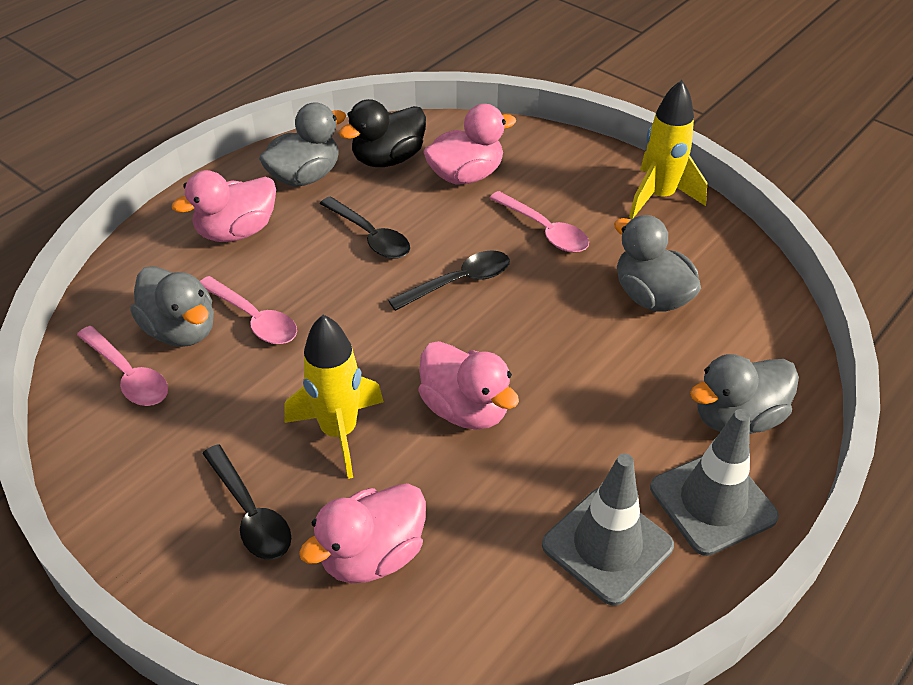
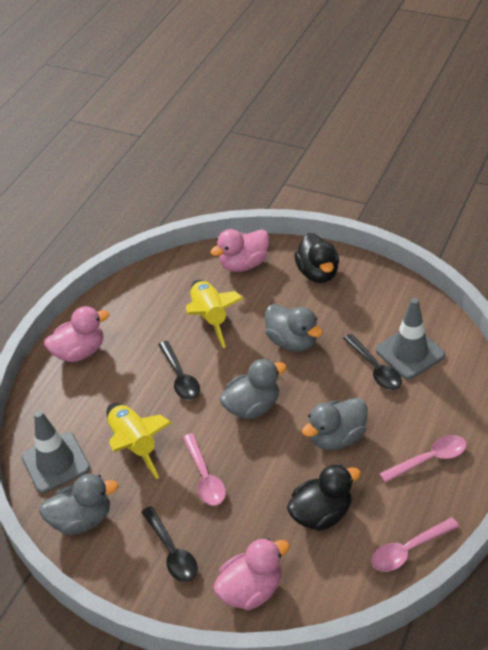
black duck: 1 -> 2
pink duck: 4 -> 3

